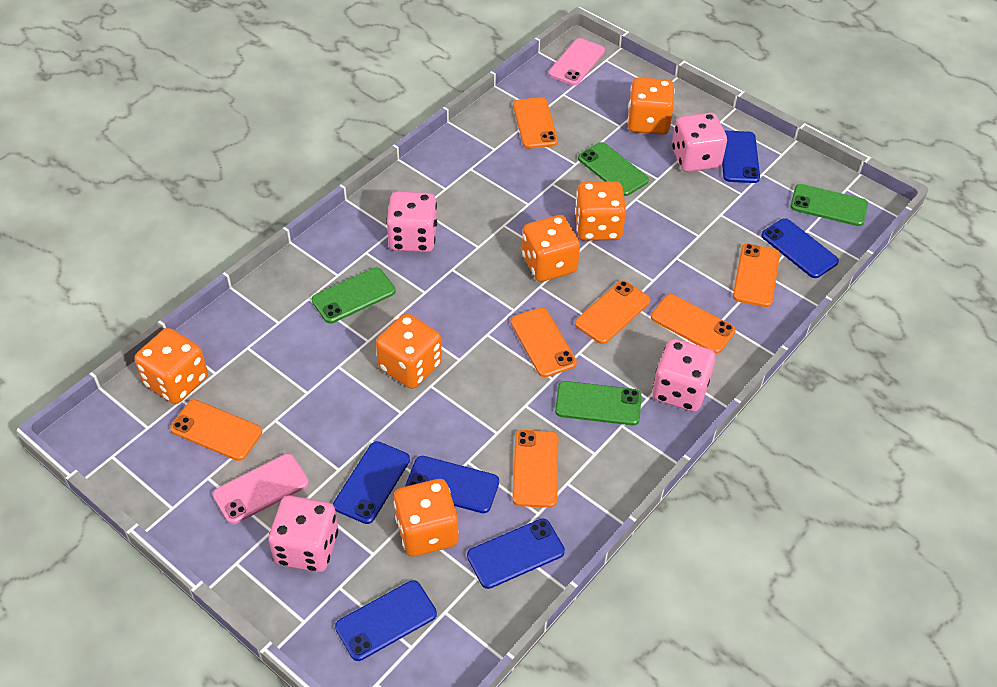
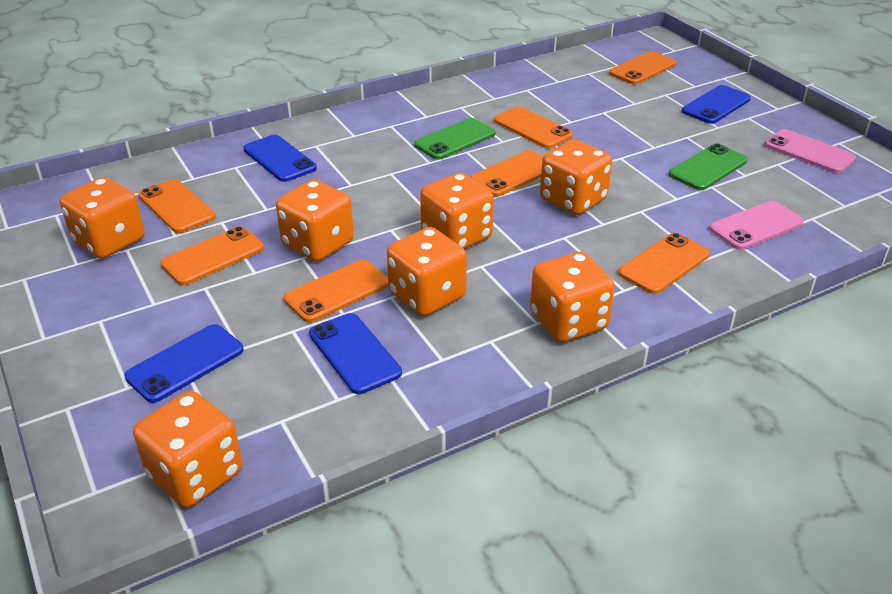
blue phone: 6 -> 4
green phone: 4 -> 2
orange dice: 6 -> 7
pink dice: 4 -> 0

